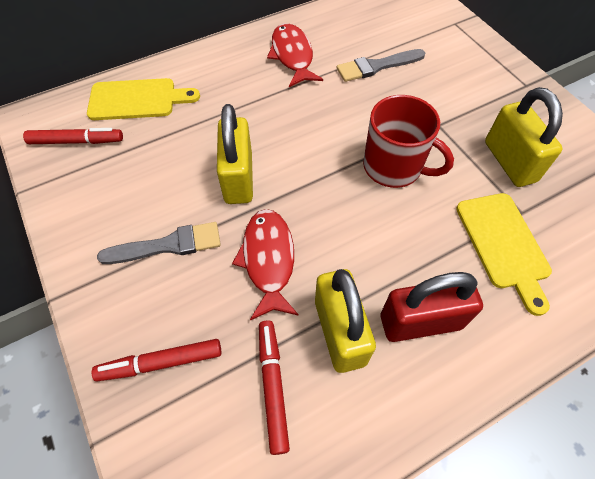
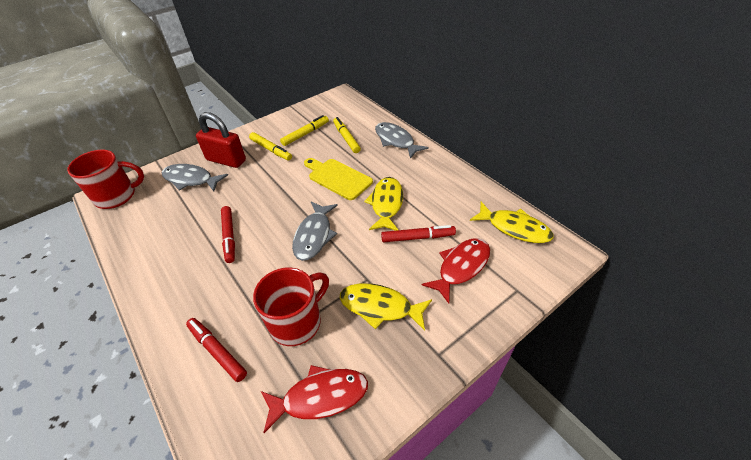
grey brush: 2 -> 0
grey fish: 0 -> 3
red mug: 1 -> 2
yellow cutting board: 2 -> 1
yellow fish: 0 -> 3
yellow marker: 0 -> 3
yellow padlock: 3 -> 0

